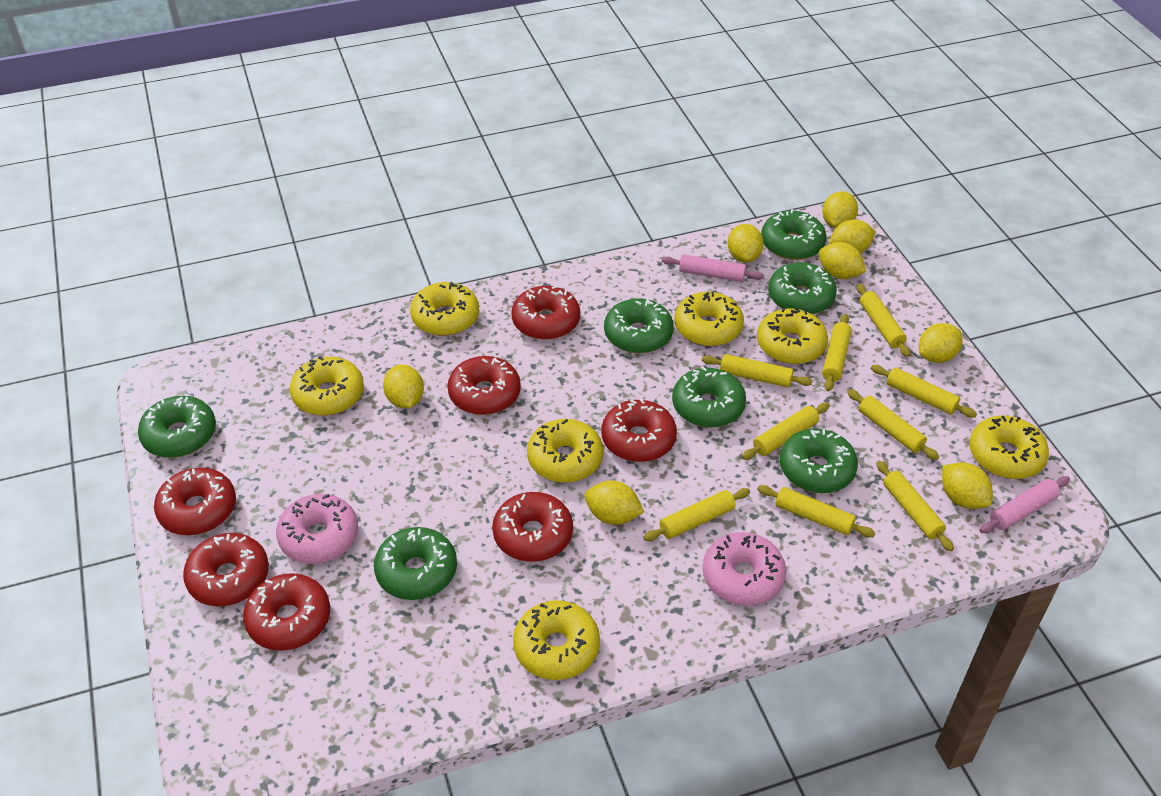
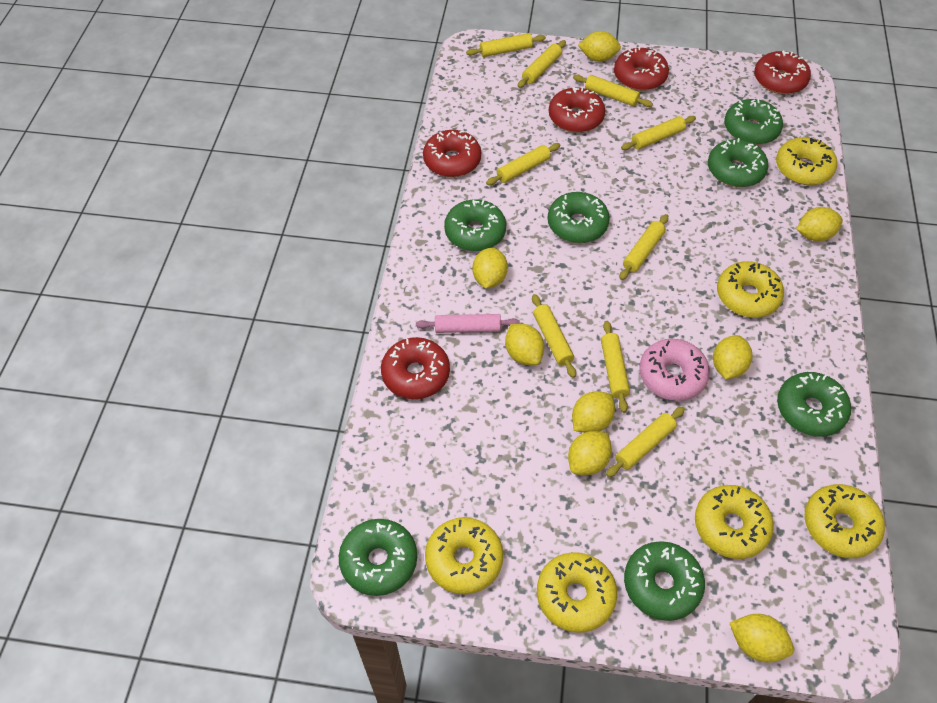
pink donut: 2 -> 1
pink rolling pin: 2 -> 1
red donut: 7 -> 5
yellow donut: 7 -> 6

